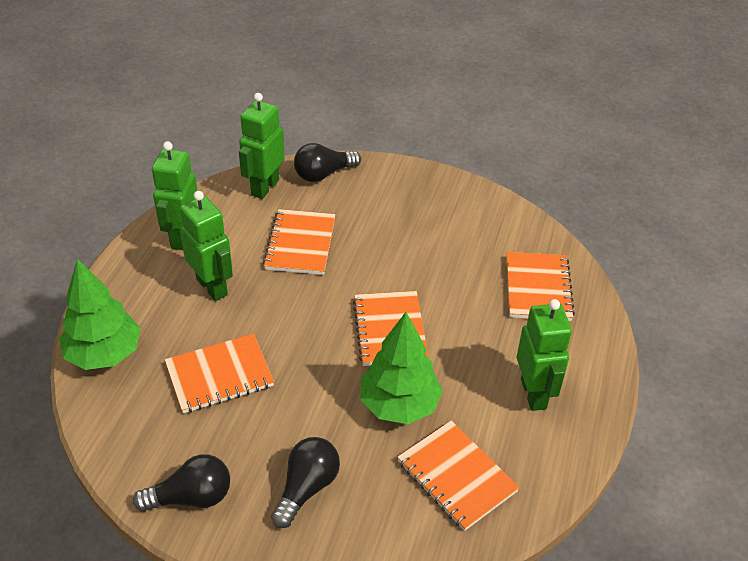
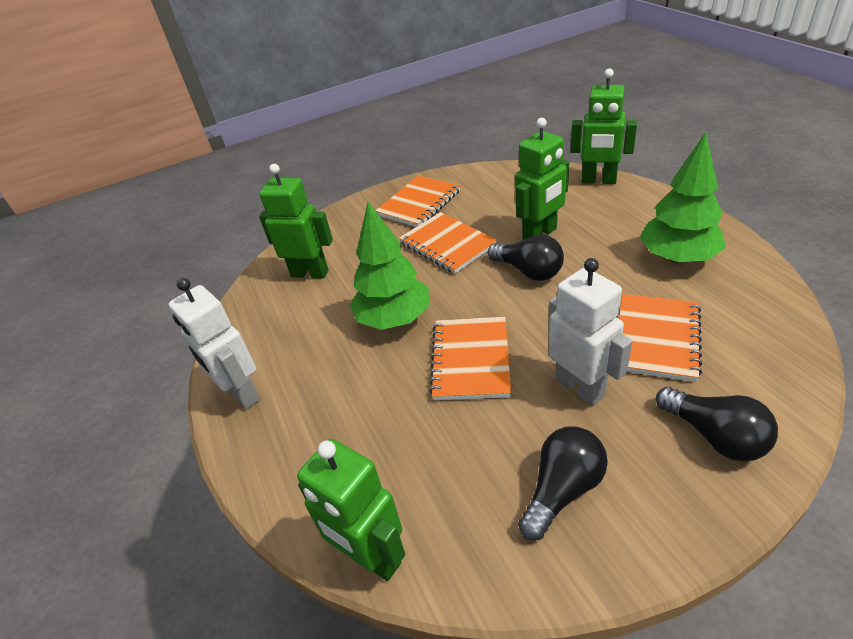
orange notebook: 5 -> 4
white robot: 0 -> 2

